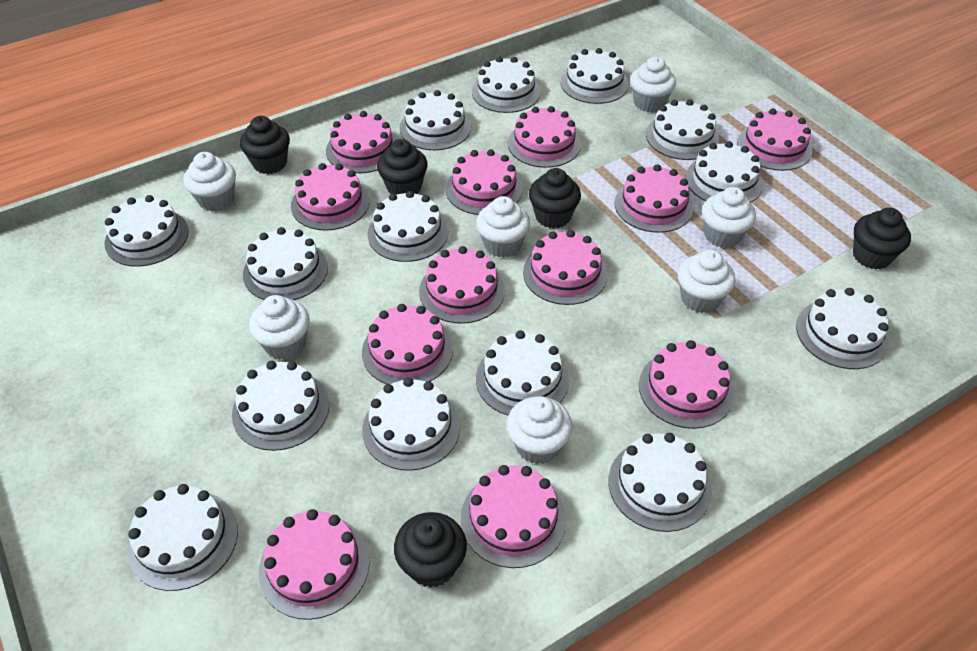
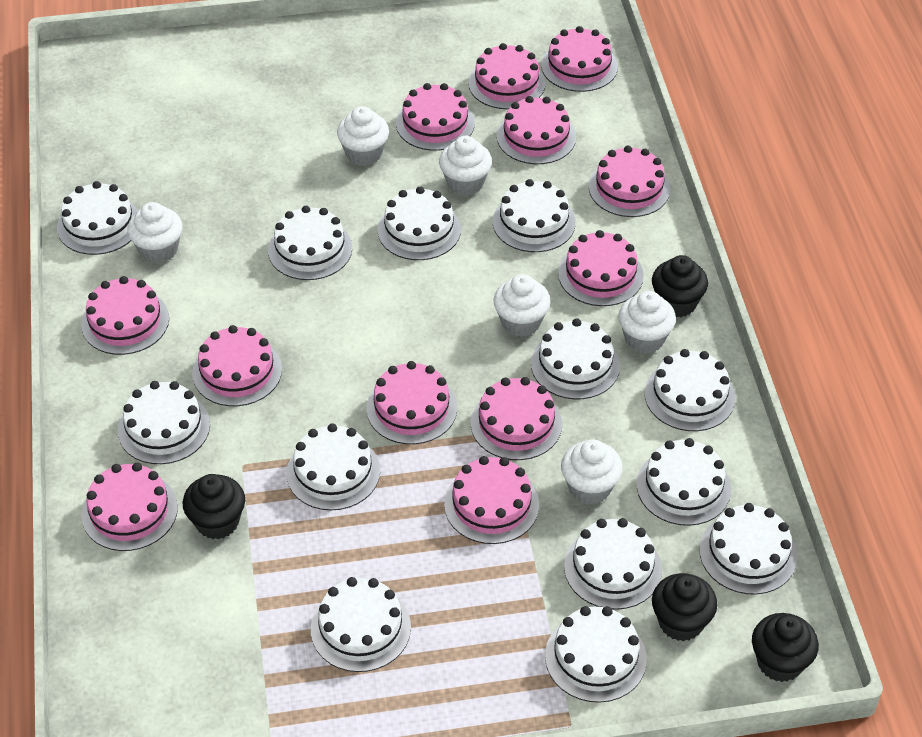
black cupcake: 5 -> 4
white cake: 14 -> 13
white cupcake: 7 -> 6

